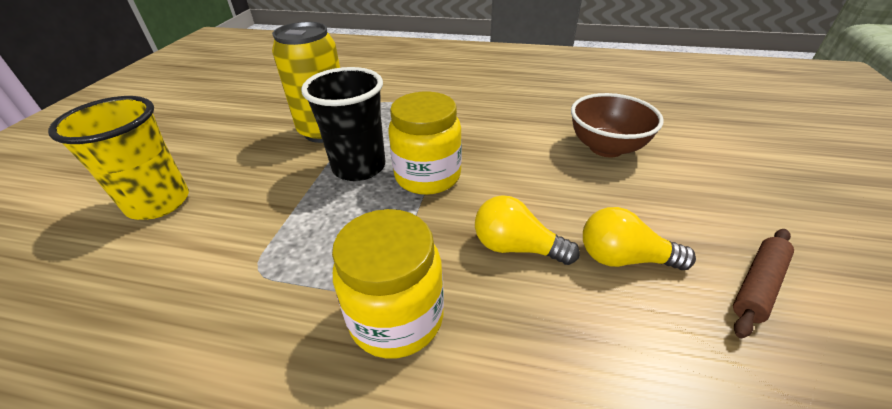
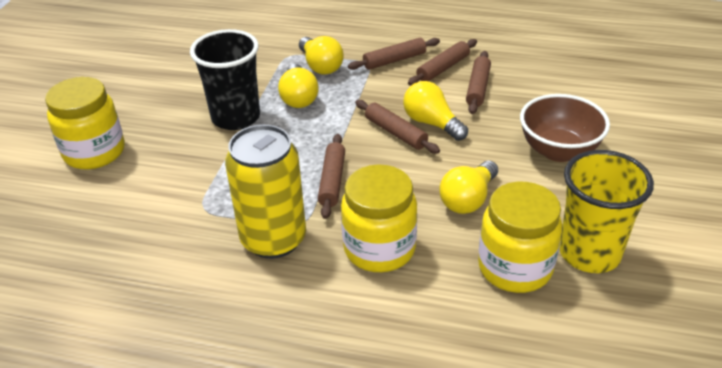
brown rolling pin: 1 -> 5
yellow jar: 2 -> 3
yellow light bulb: 2 -> 4

